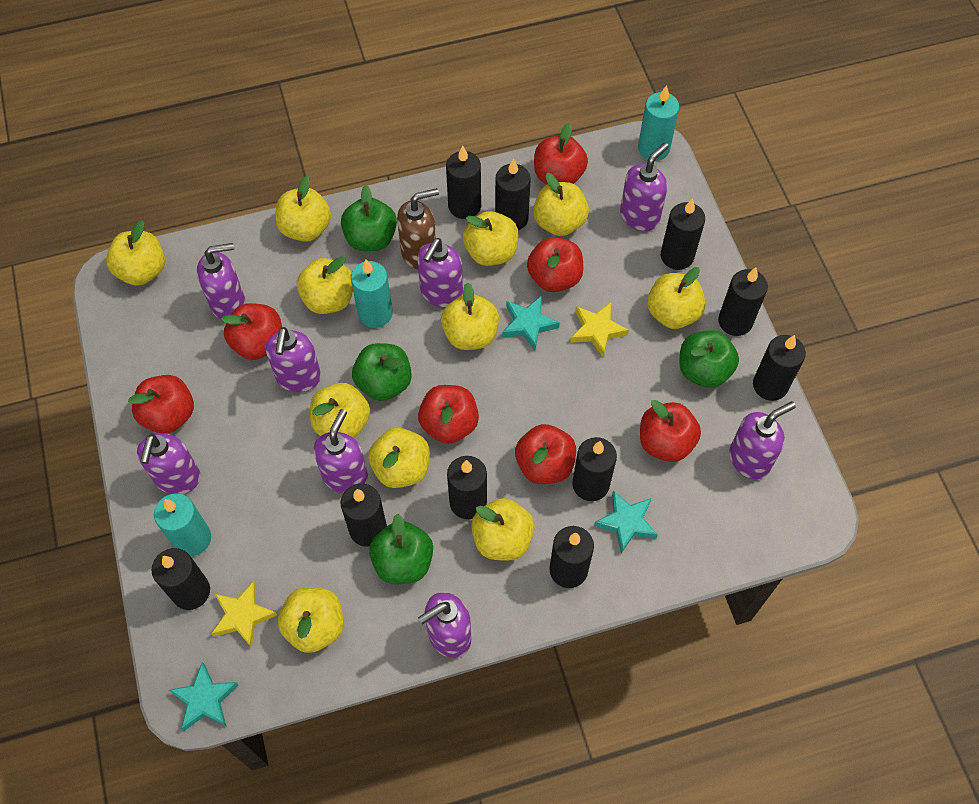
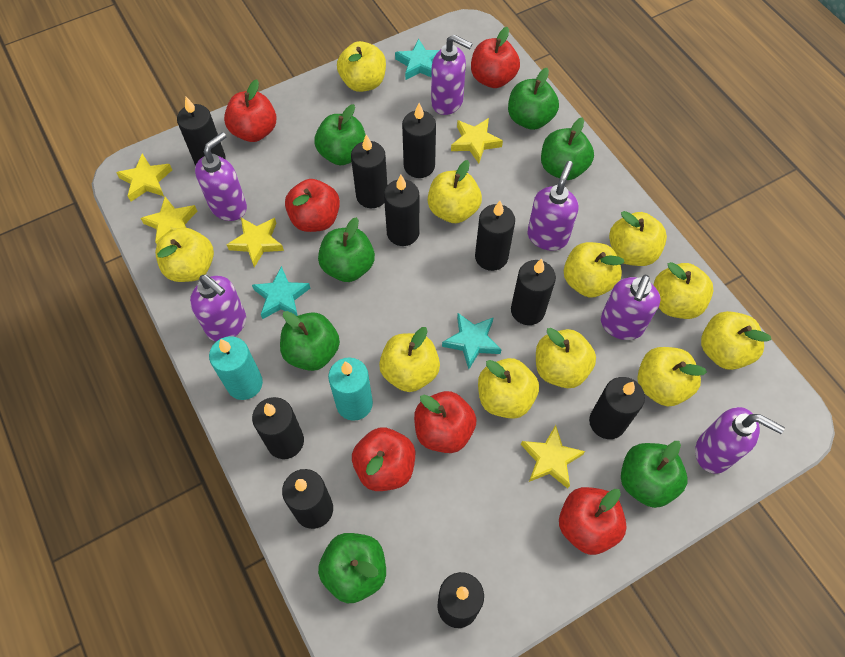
brown soap dispenser: 1 -> 0
green apple: 4 -> 7
purple soap dispenser: 8 -> 6
red apple: 7 -> 6
turquoise candle: 3 -> 2
yellow star: 2 -> 5

